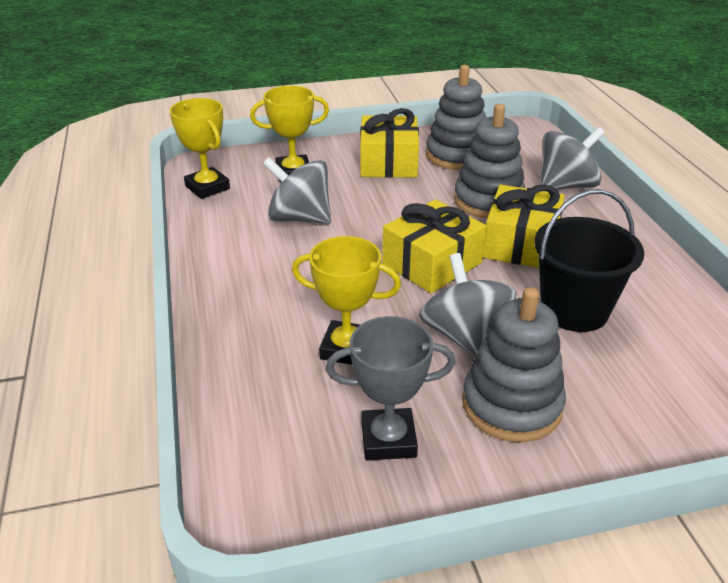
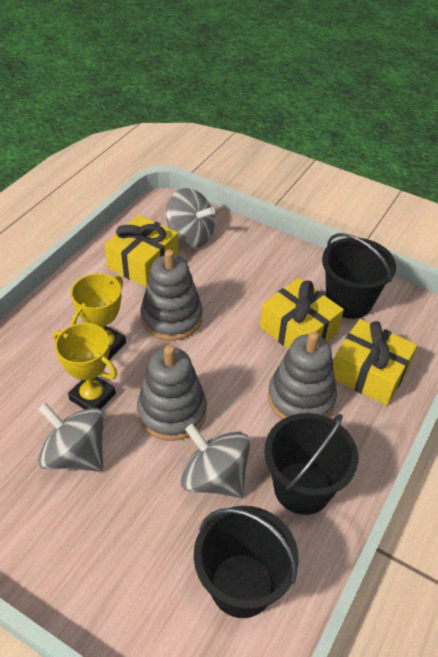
black bucket: 1 -> 3
grey trophy: 1 -> 0
yellow trophy: 3 -> 2

